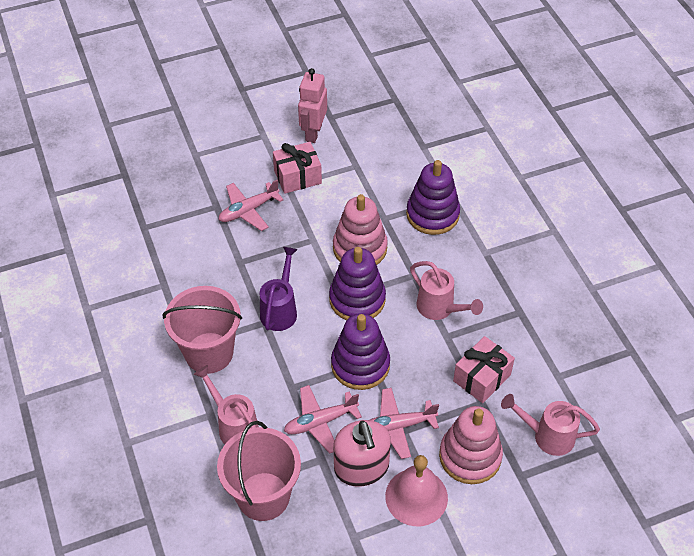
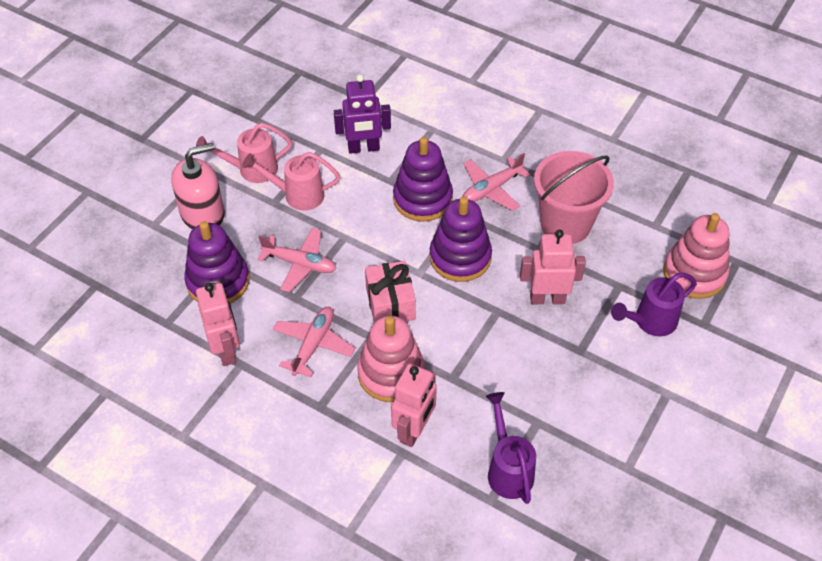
pink bell: 1 -> 0
pink bucket: 2 -> 1
pink gift: 2 -> 1
pink robot: 1 -> 3
pink watering can: 3 -> 2
purple robot: 0 -> 1
purple watering can: 1 -> 2

